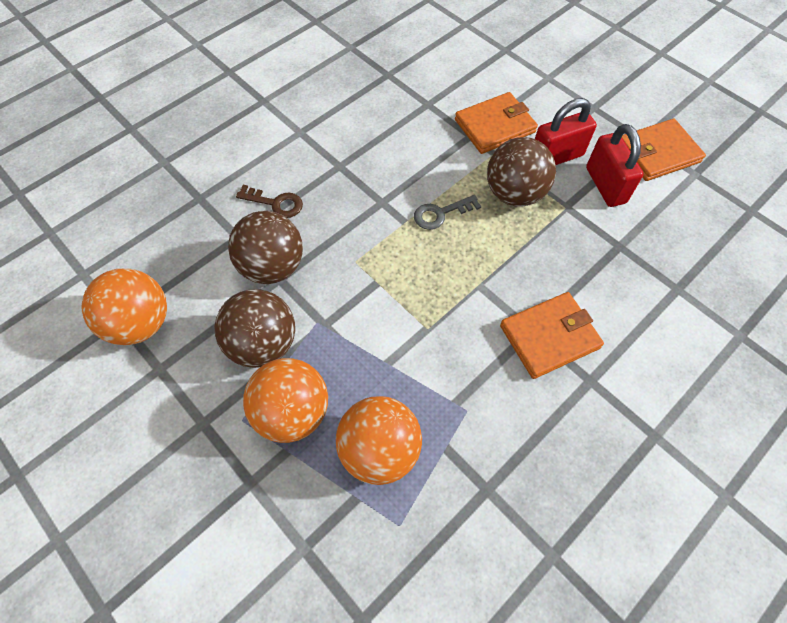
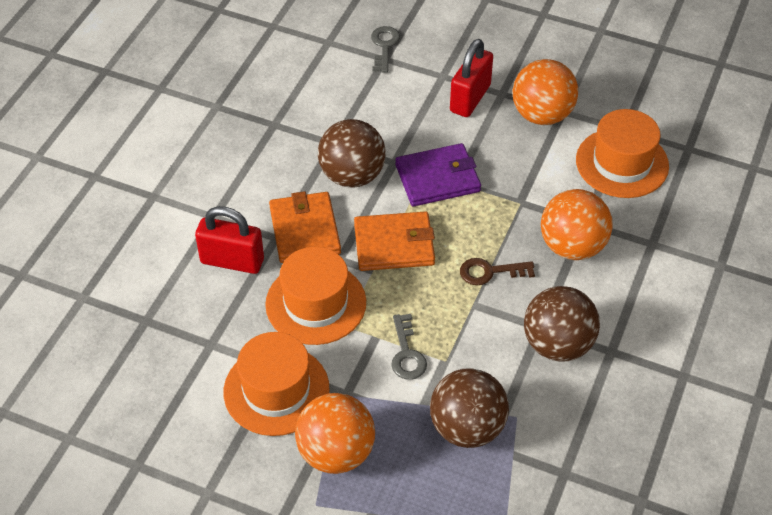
grey key: 1 -> 2
orange hat: 0 -> 3
orange wallet: 3 -> 2
purple wallet: 0 -> 1

